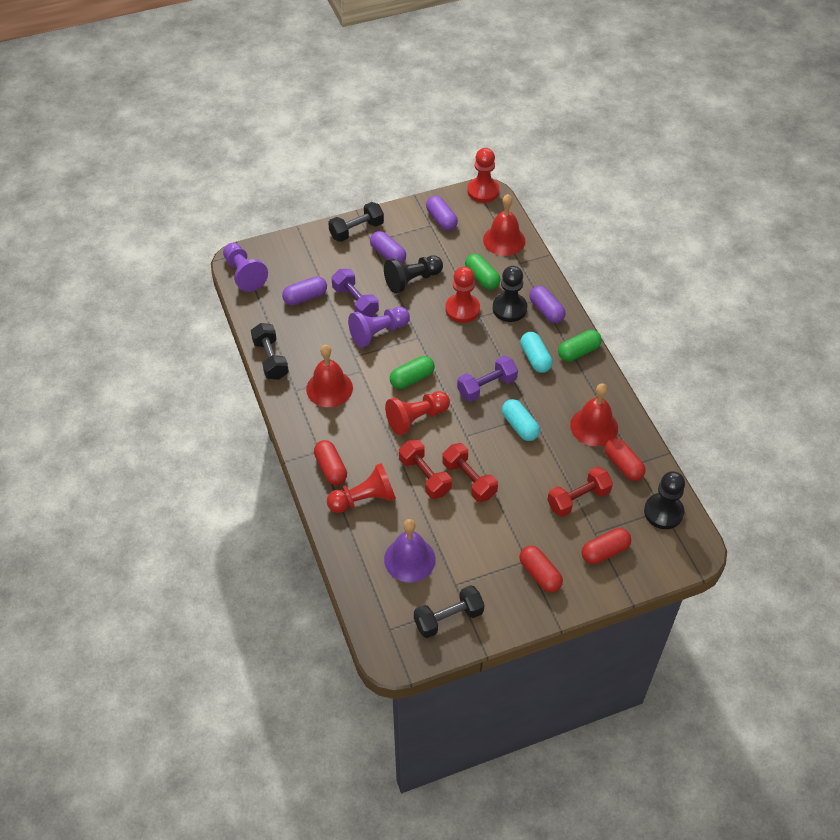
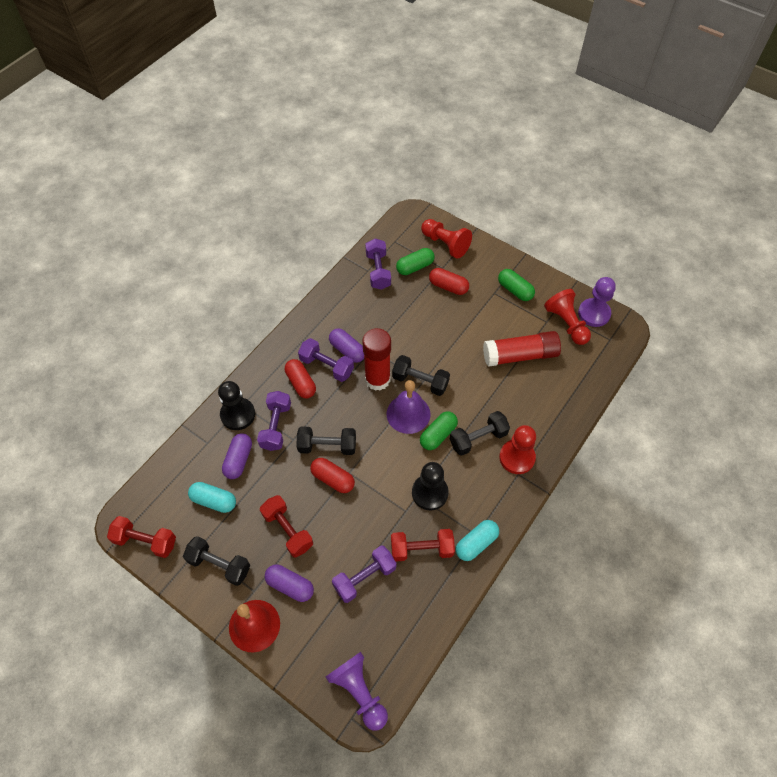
black dumbbell: 3 -> 4
black pawn: 3 -> 2
purple capsule: 4 -> 3
purple dumbbell: 2 -> 4
red bell: 3 -> 1
red capsule: 4 -> 3
red glue stick: 0 -> 2
red pawn: 4 -> 3

